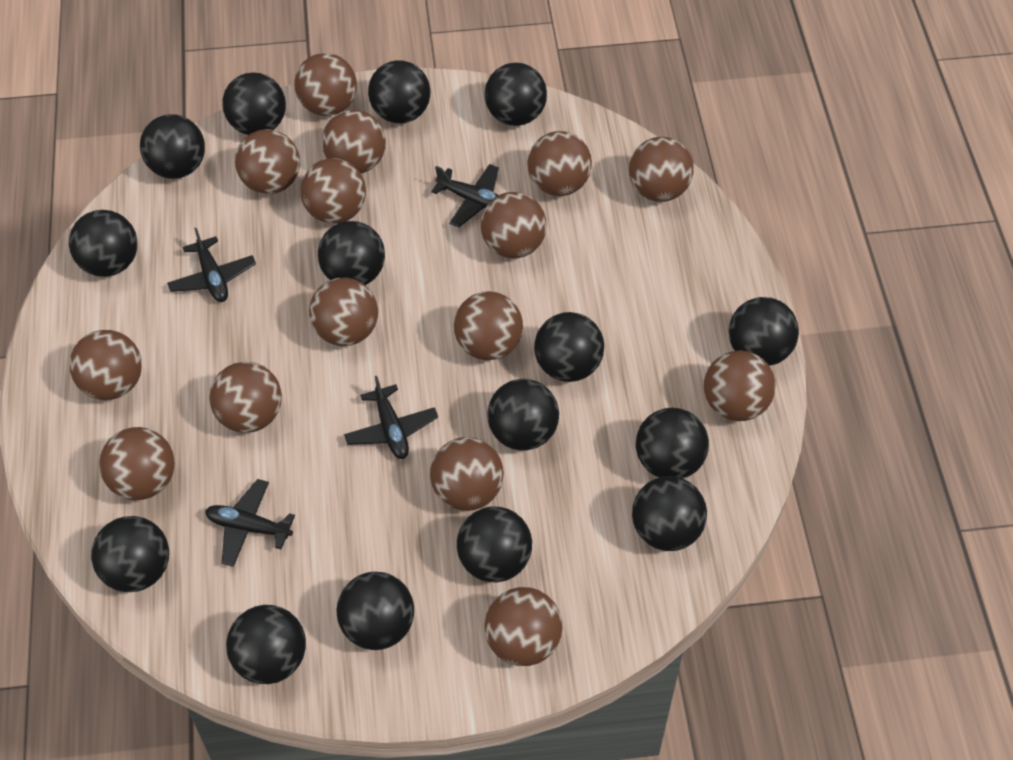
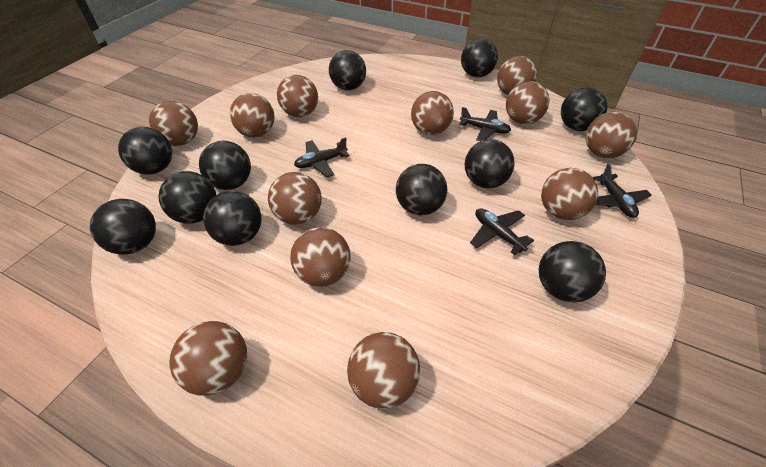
black ball: 15 -> 11
brown ball: 15 -> 12

